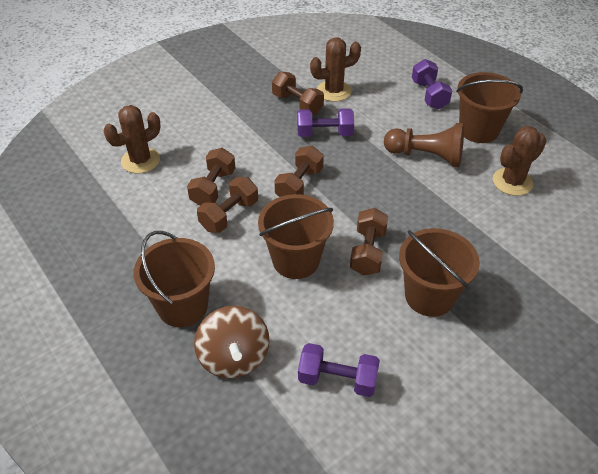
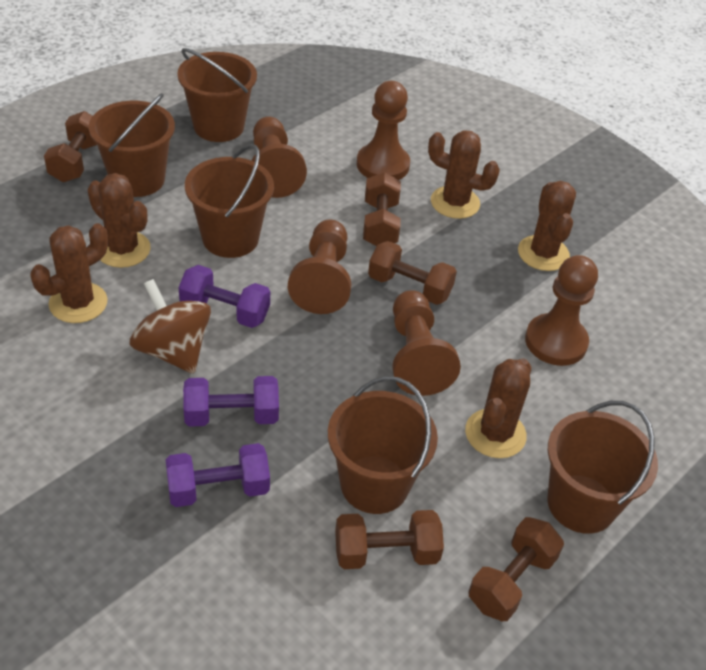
brown bucket: 4 -> 5
brown cactus: 3 -> 5
brown pawn: 1 -> 5

